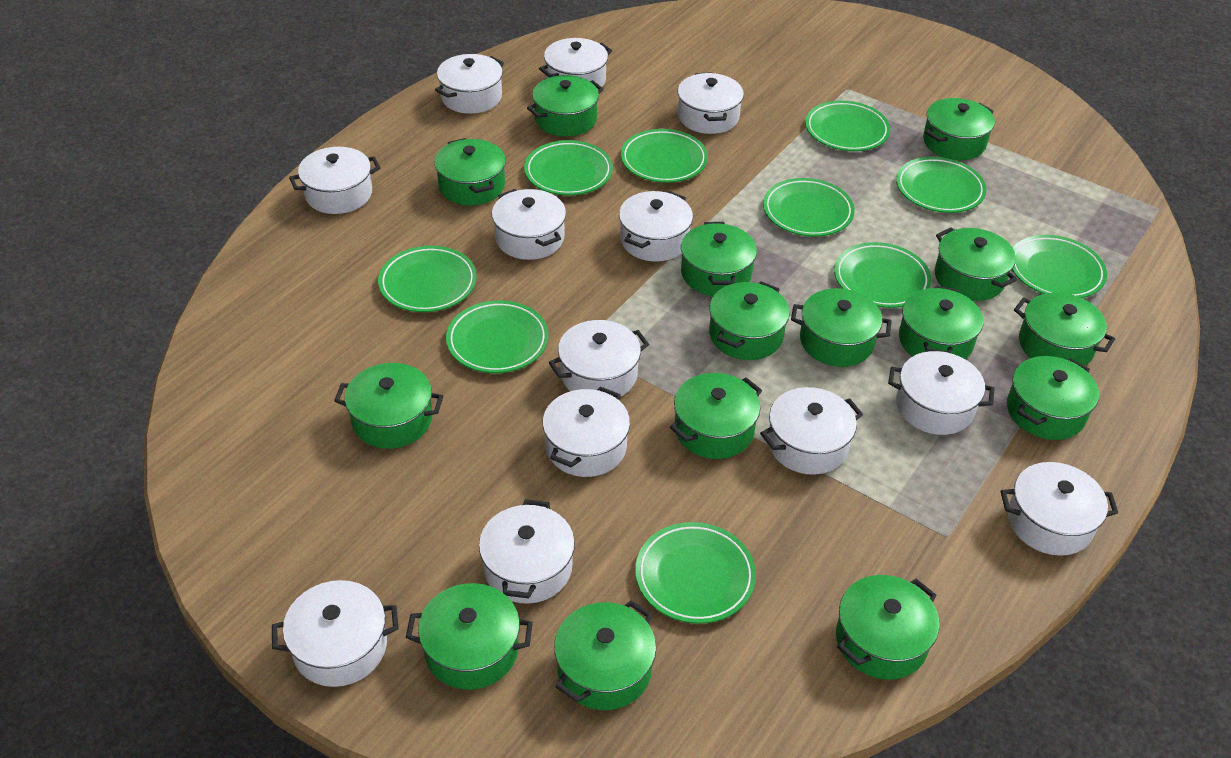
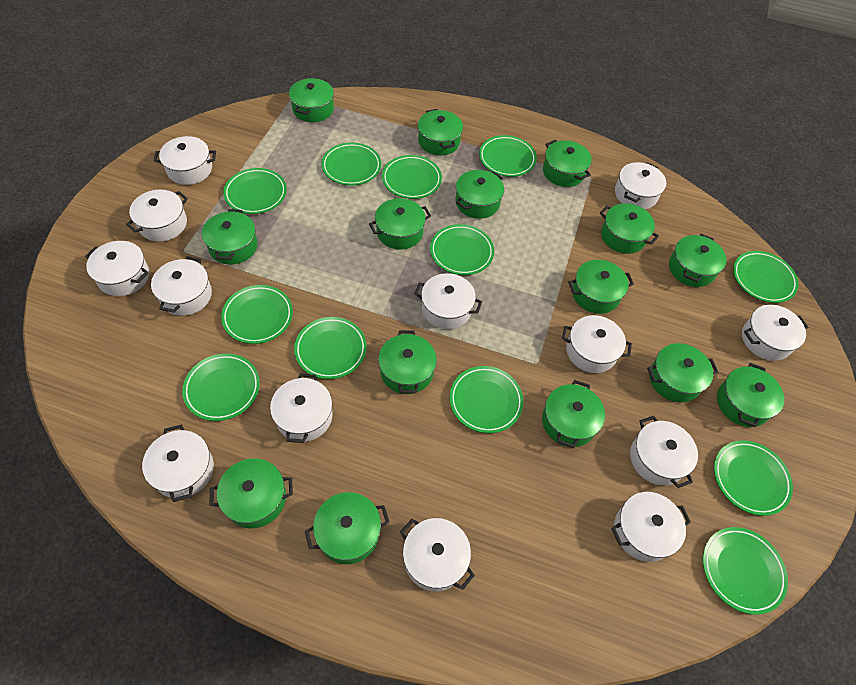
green plate: 10 -> 12

